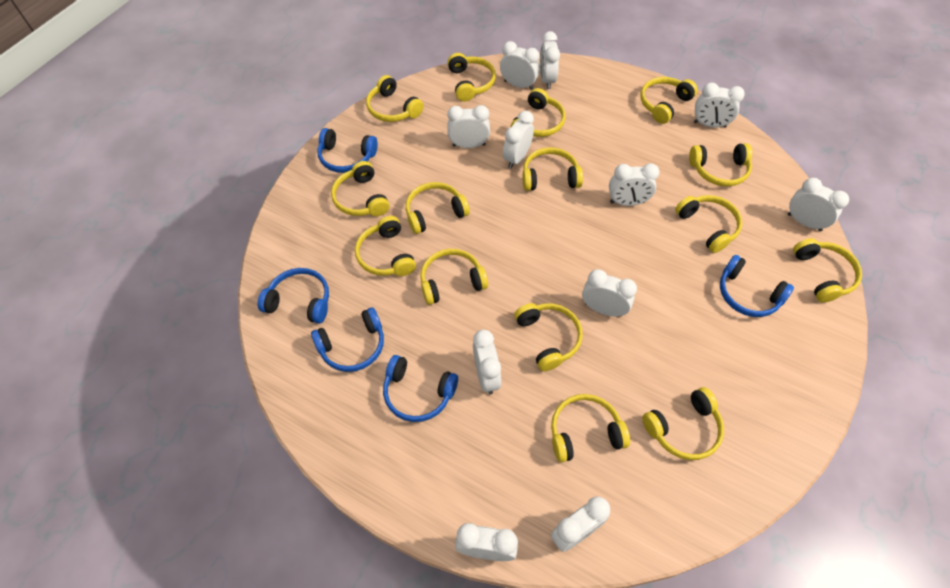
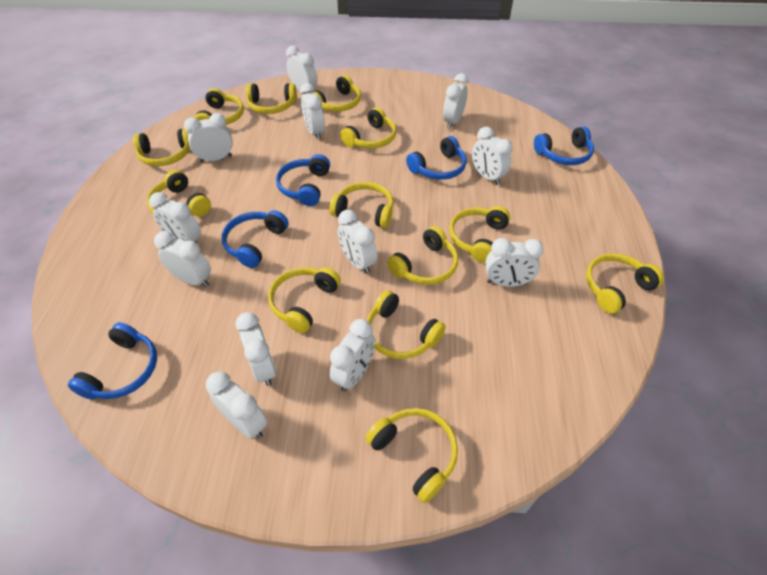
white clock: 11 -> 12
yellow headphones: 15 -> 13

